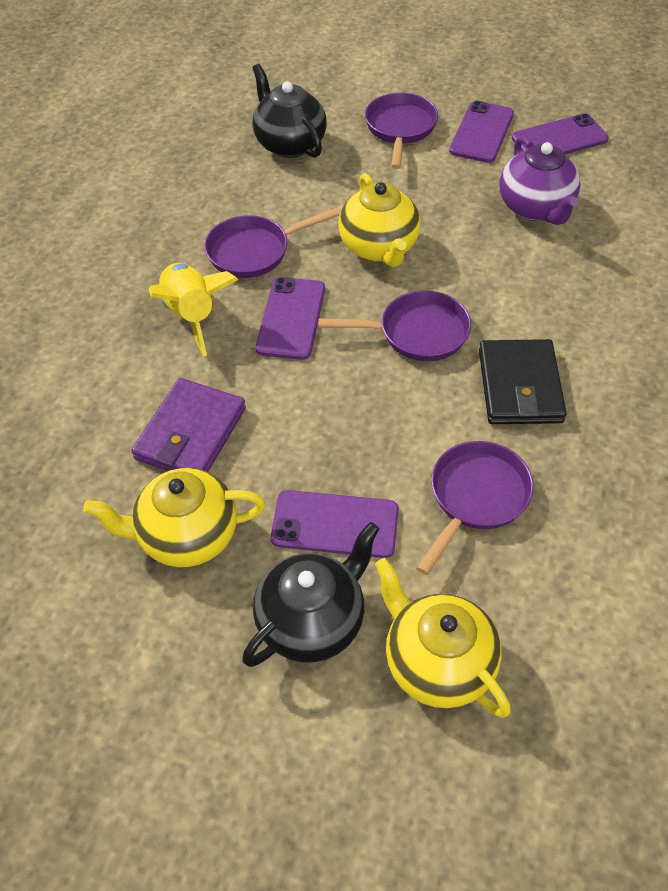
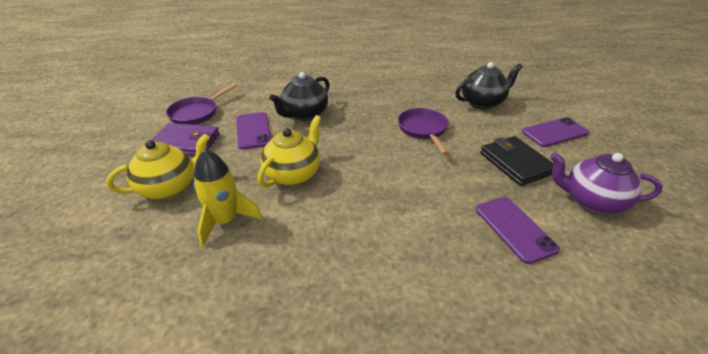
purple pan: 4 -> 2
purple phone: 4 -> 3
yellow teapot: 3 -> 2

